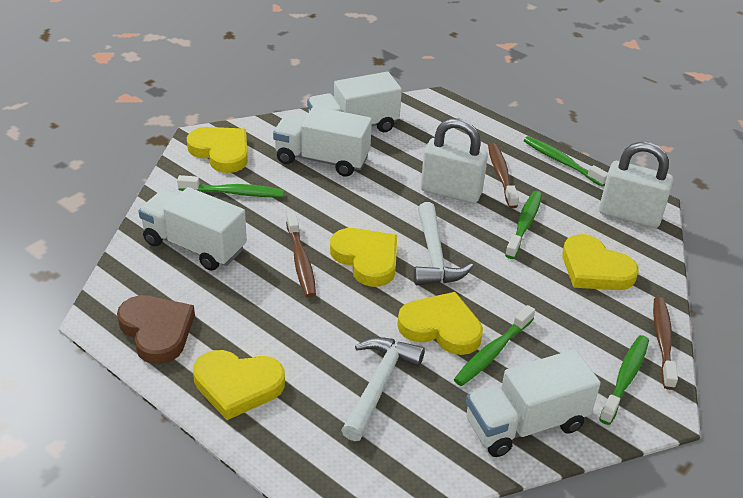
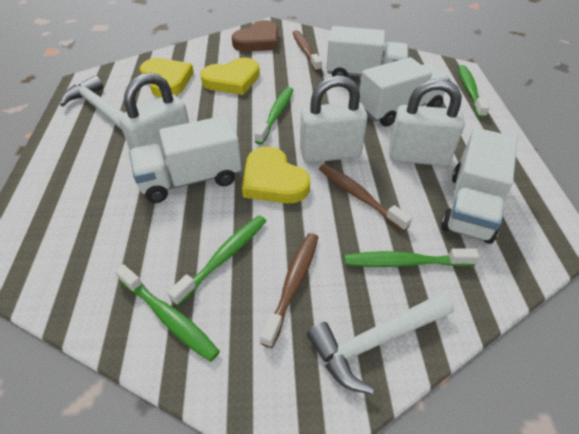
white padlock: 2 -> 3
yellow heart: 5 -> 3

